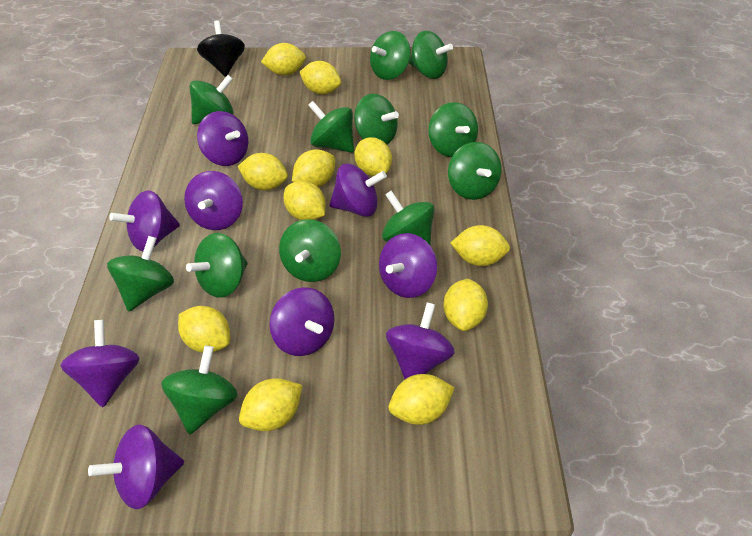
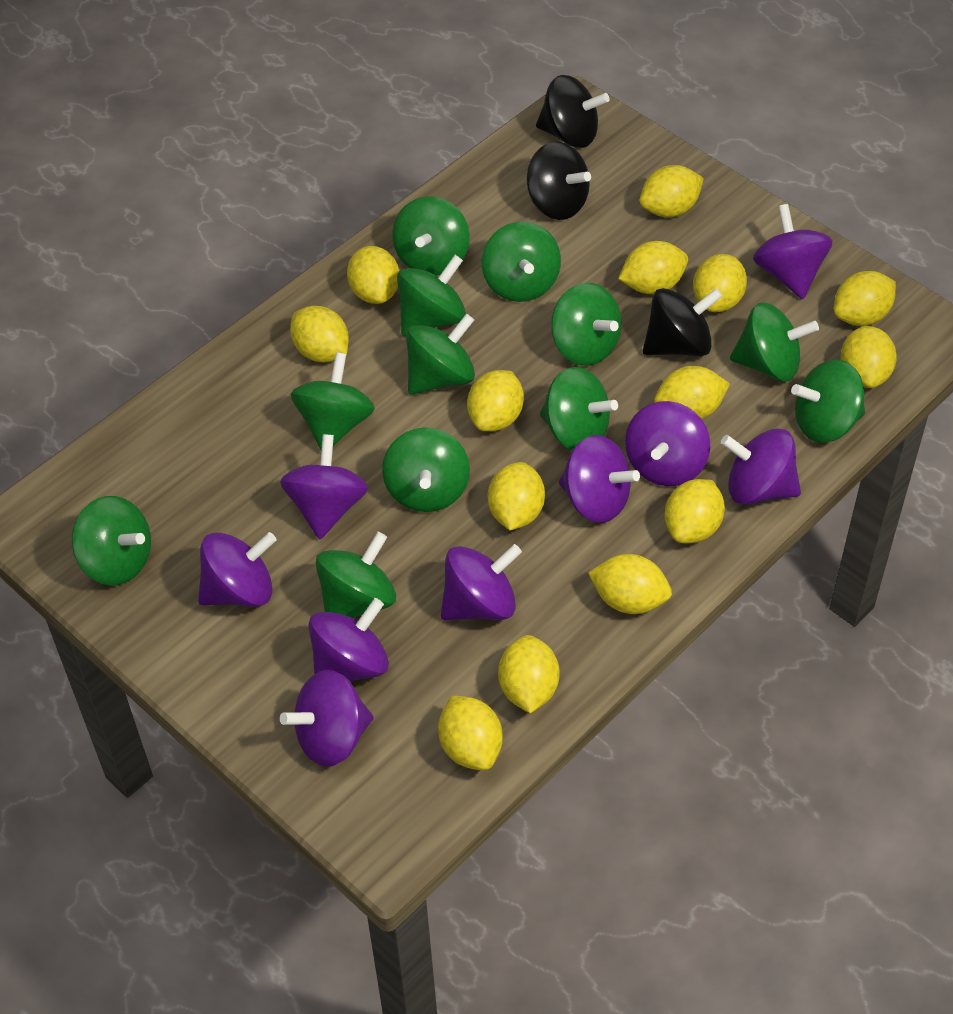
black spinning top: 1 -> 3
yellow lemon: 11 -> 14

